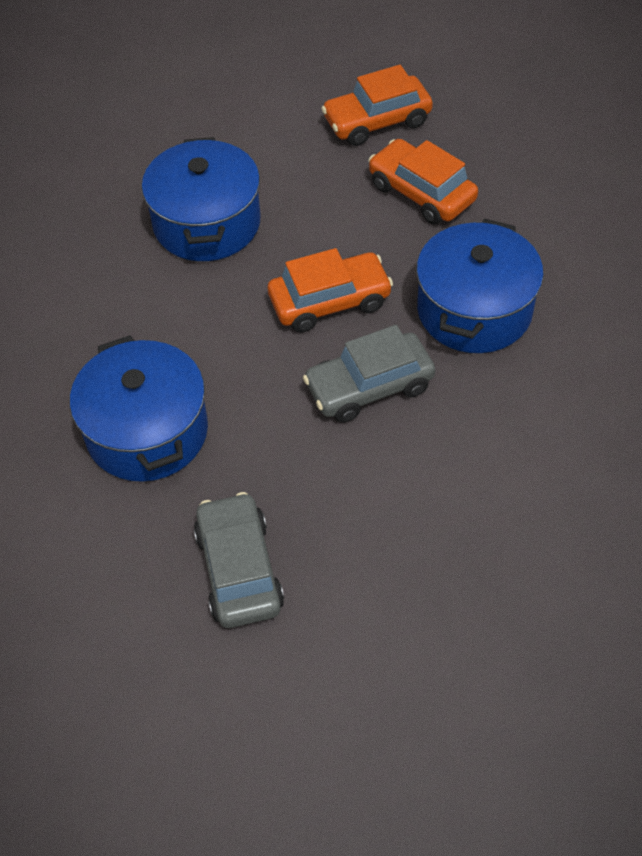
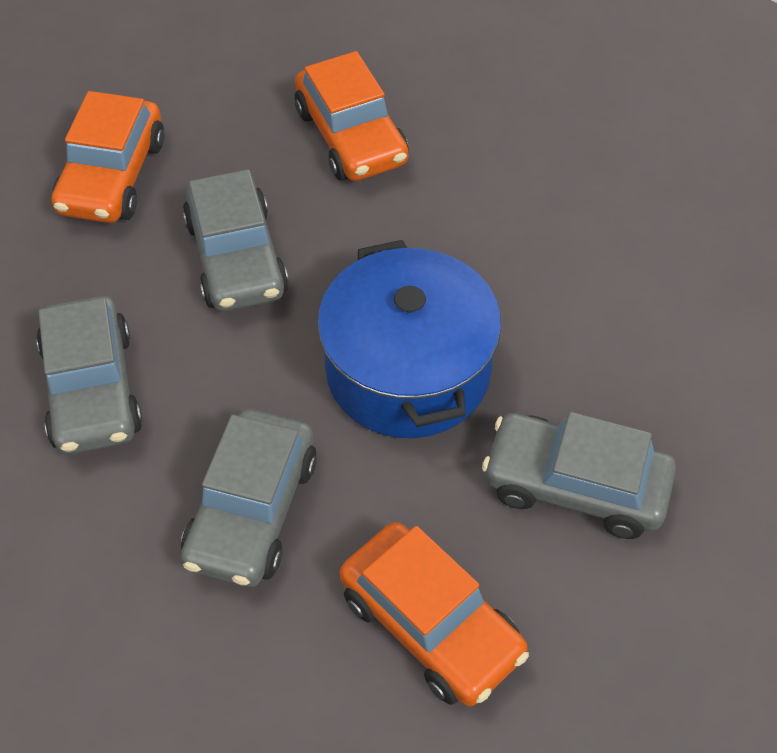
blue pot: 3 -> 1
grey car: 2 -> 4

